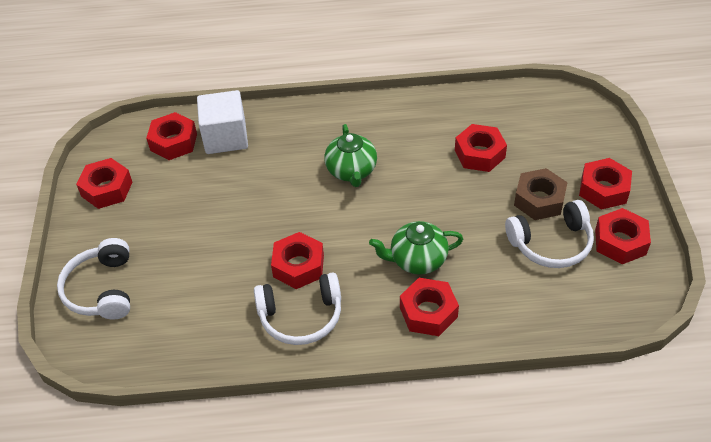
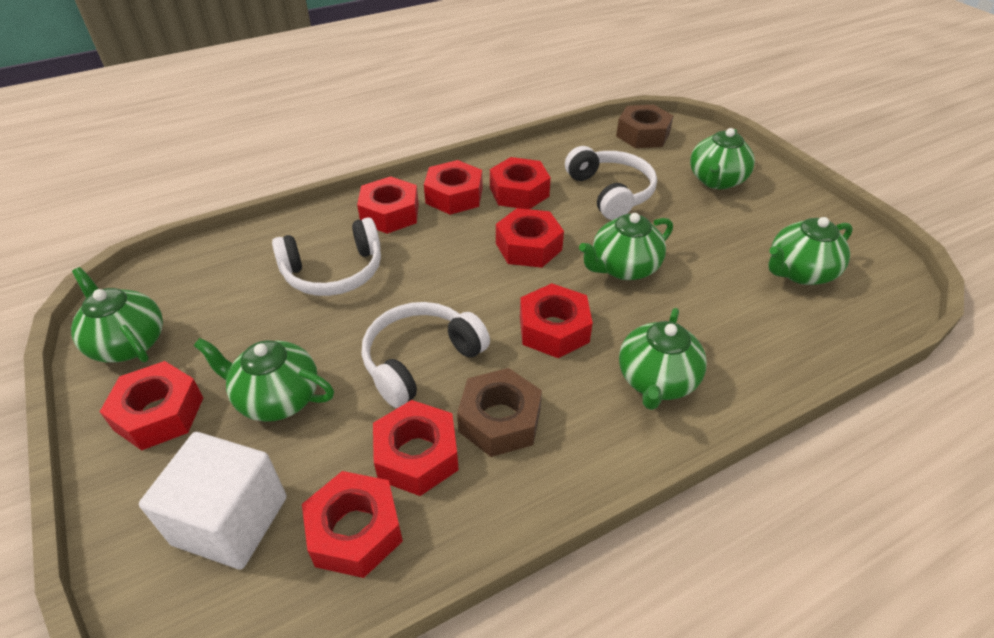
brown nut: 1 -> 2
green teapot: 2 -> 6
red nut: 7 -> 8

